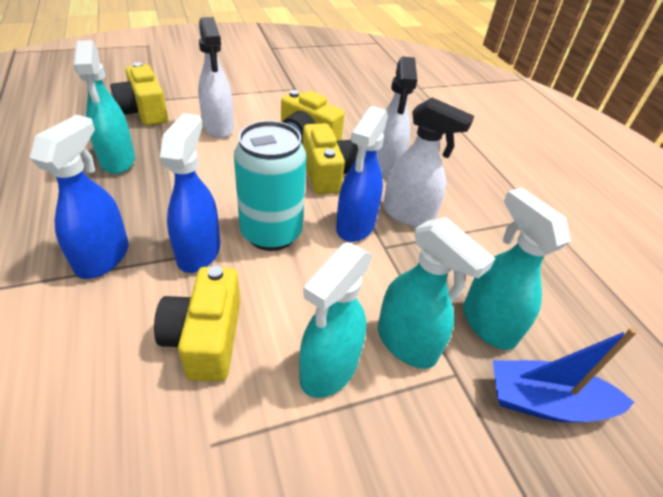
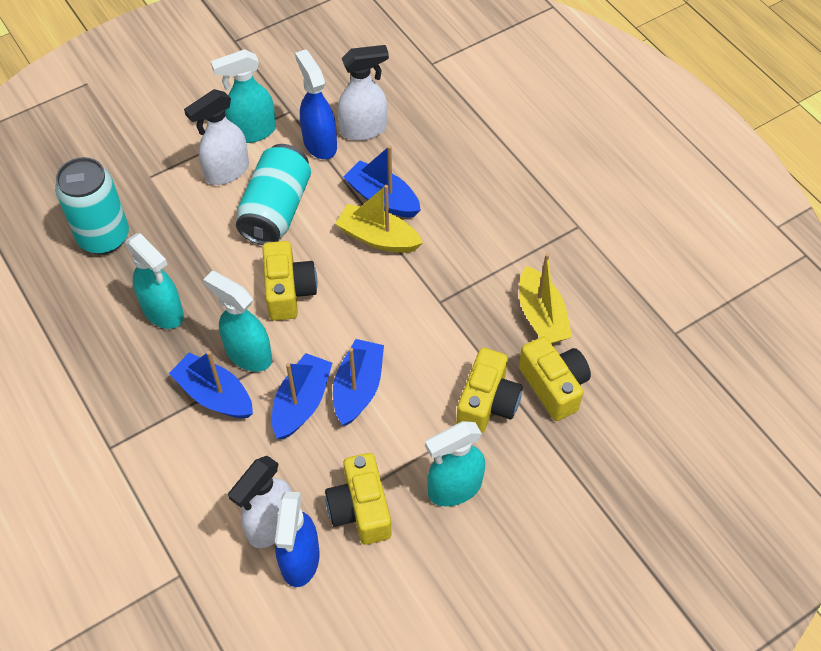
blue boat: 1 -> 4
blue spray bottle: 3 -> 2
turquoise can: 1 -> 2
yellow boat: 0 -> 2

